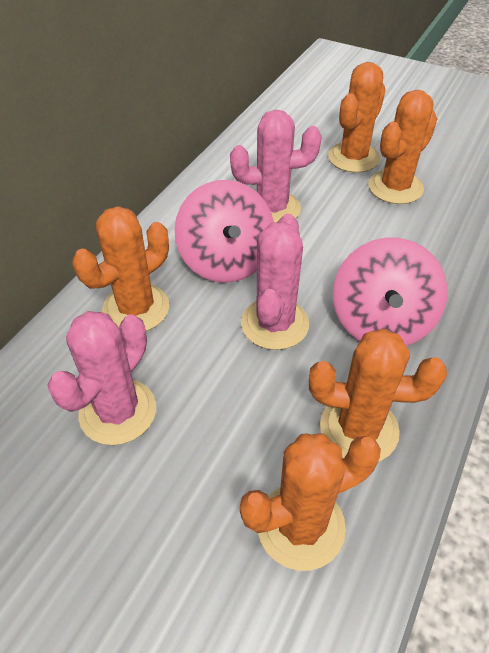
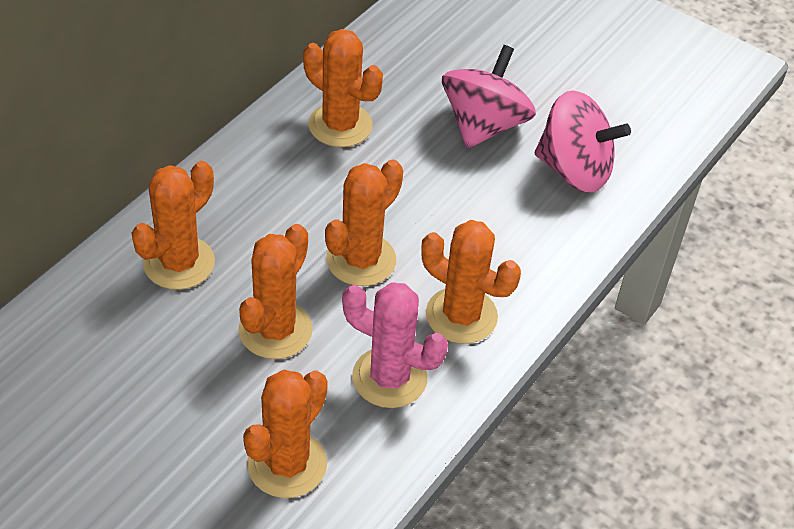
orange cactus: 5 -> 6
pink cactus: 3 -> 1

